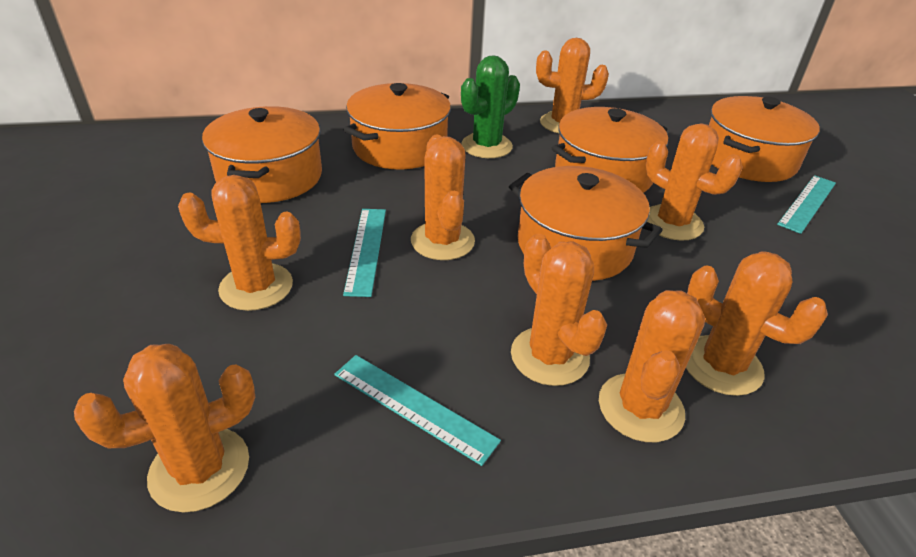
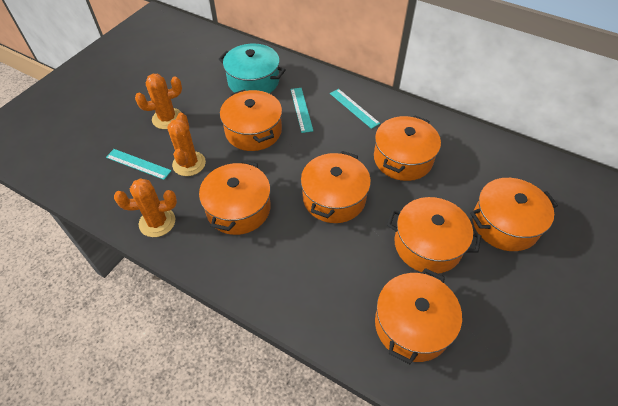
green cactus: 1 -> 0
orange cactus: 8 -> 3
orange pot: 5 -> 7
turquoise pot: 0 -> 1

